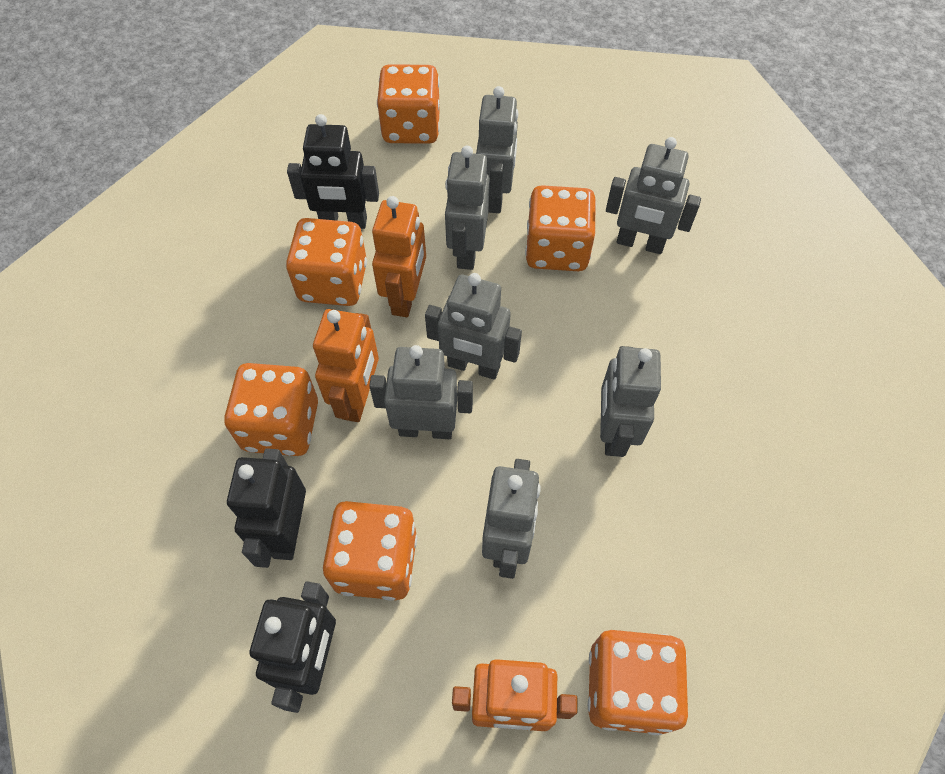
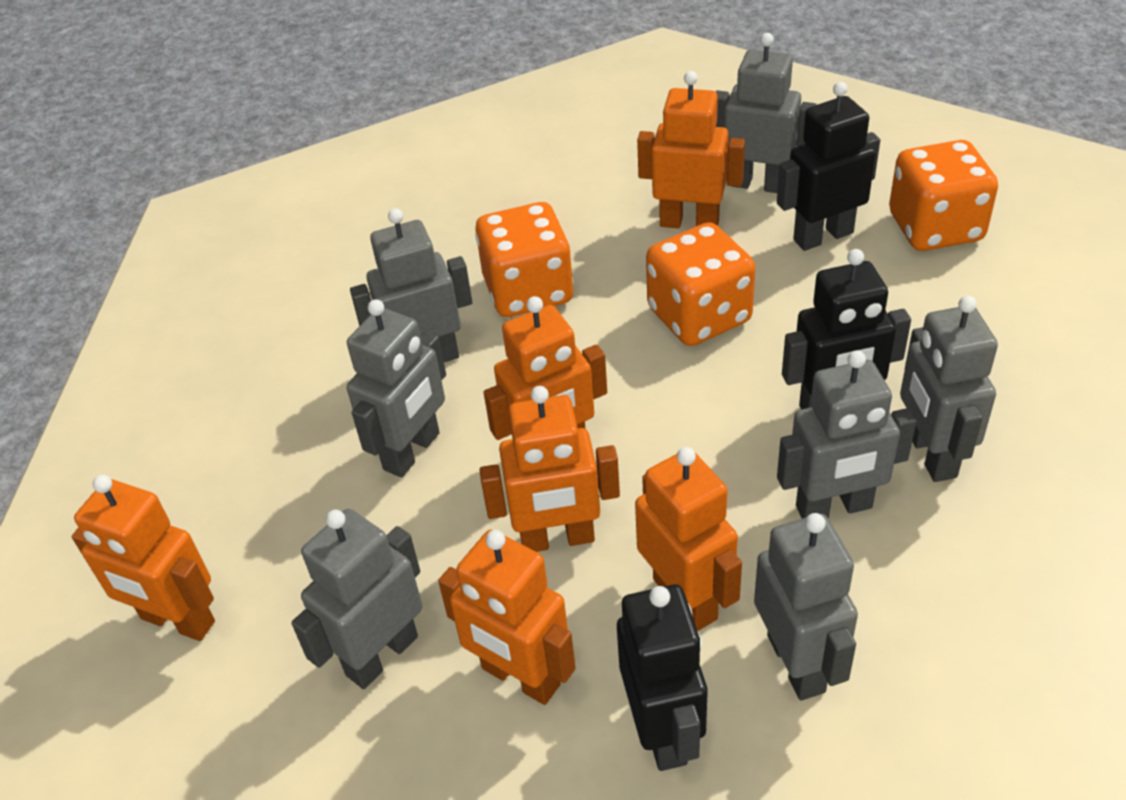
orange dice: 6 -> 3
orange robot: 3 -> 6

